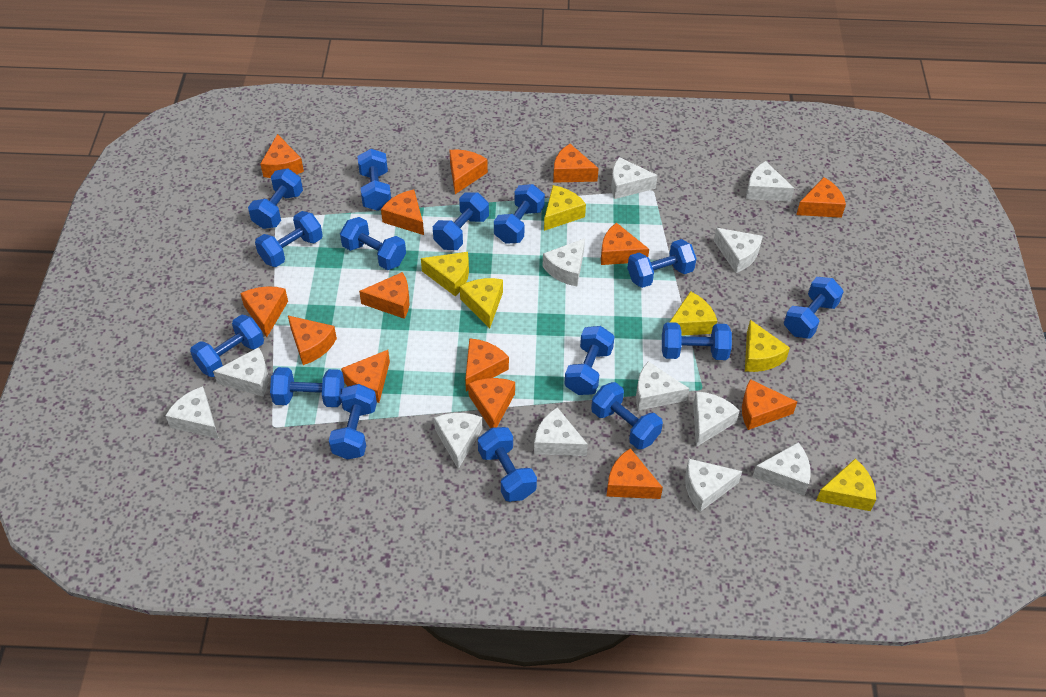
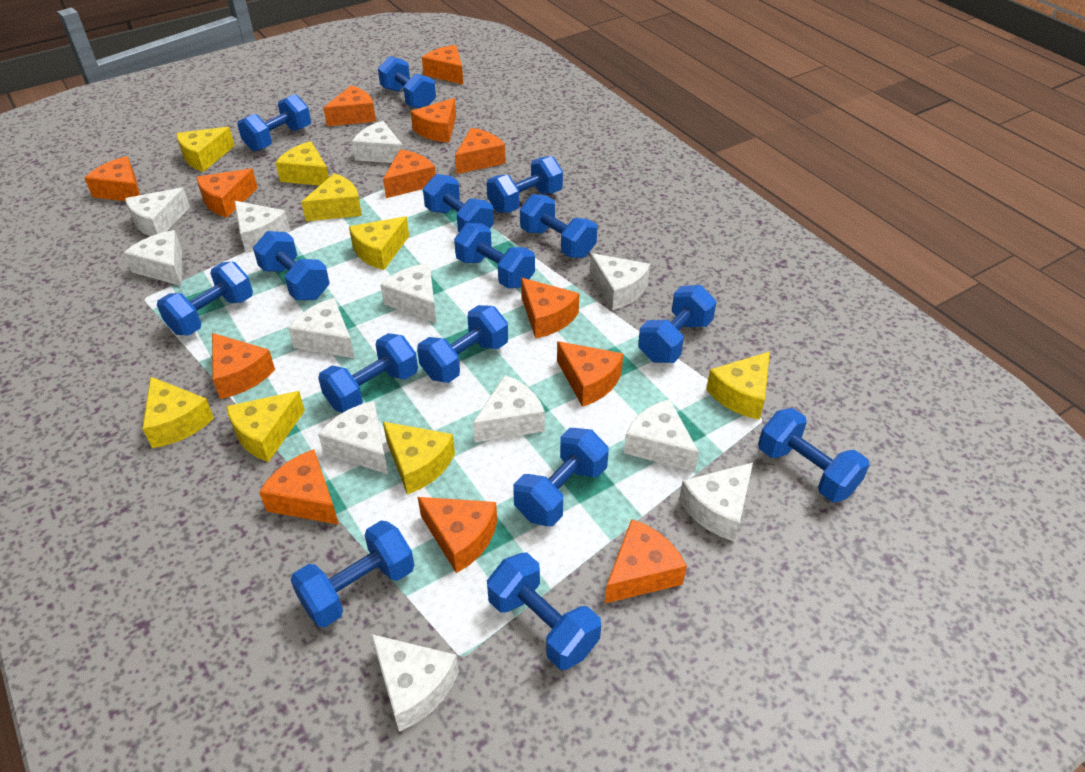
orange cheese: 14 -> 13
yellow cheese: 6 -> 8

